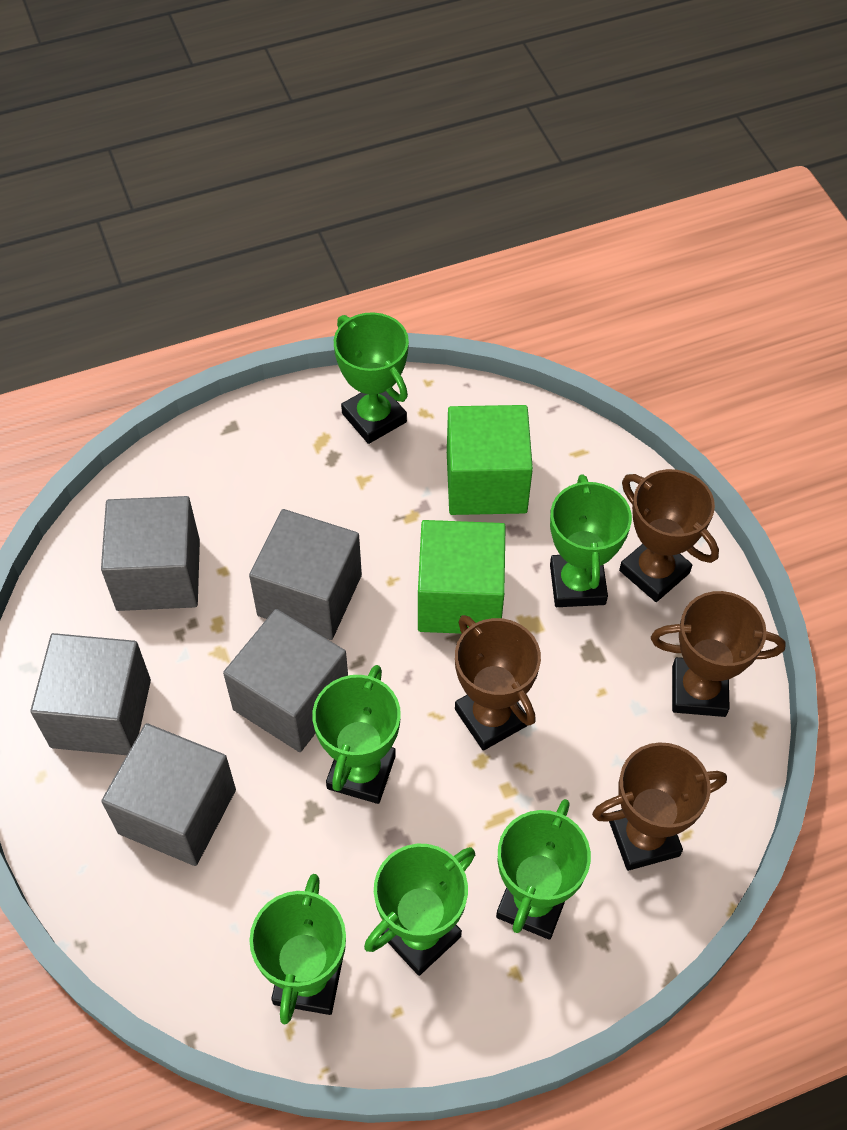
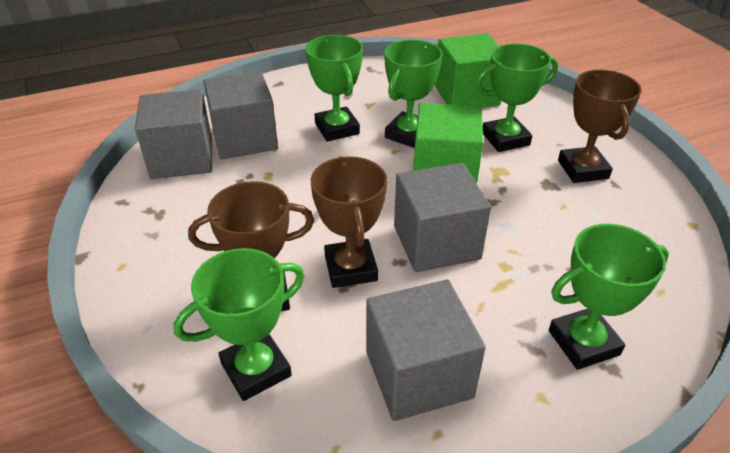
brown trophy: 4 -> 3
green trophy: 6 -> 5
grey cube: 5 -> 4

